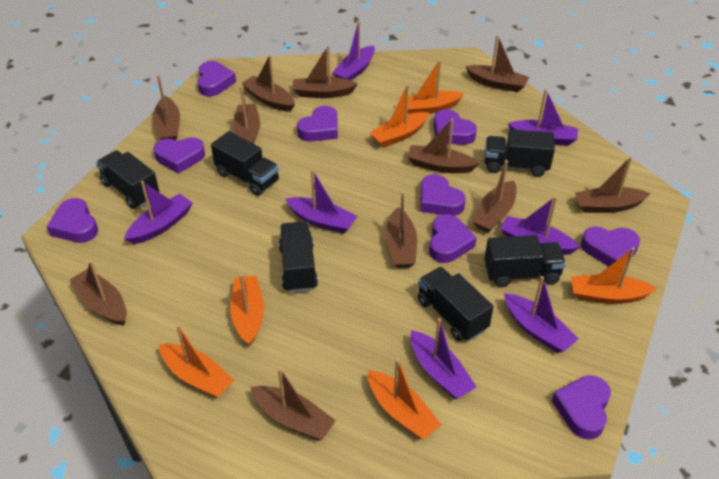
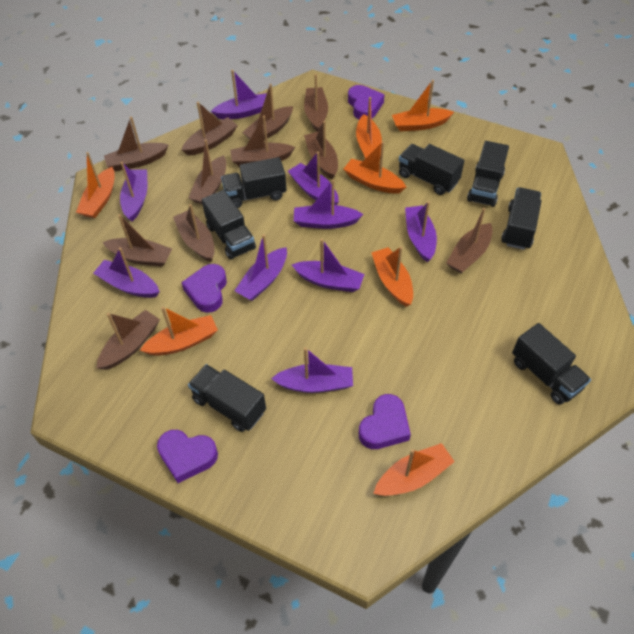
black truck: 6 -> 7
orange boat: 6 -> 7
purple boat: 7 -> 9
purple heart: 9 -> 4

